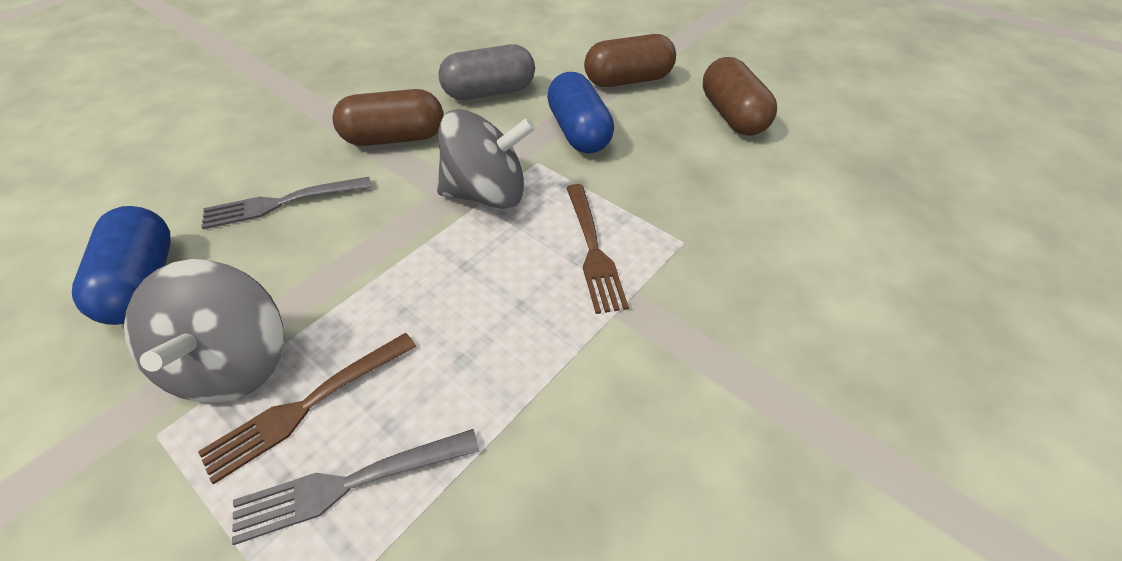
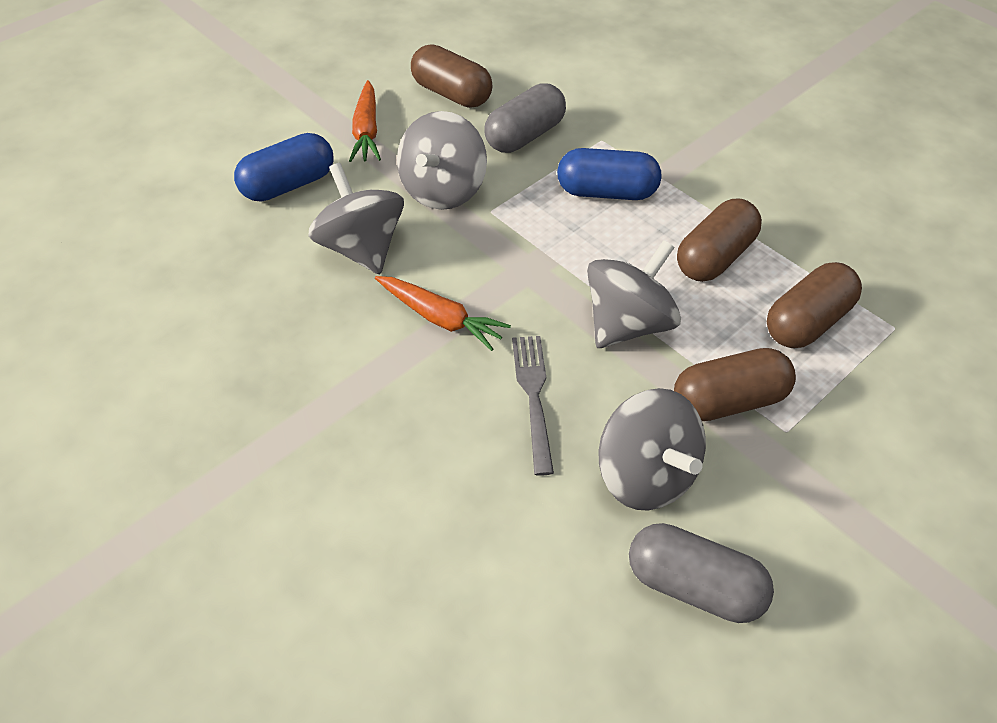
brown capsule: 3 -> 4
brown fork: 2 -> 0
grey capsule: 1 -> 2
grey fork: 2 -> 1
grey spinning top: 2 -> 4
orange carrot: 0 -> 2

